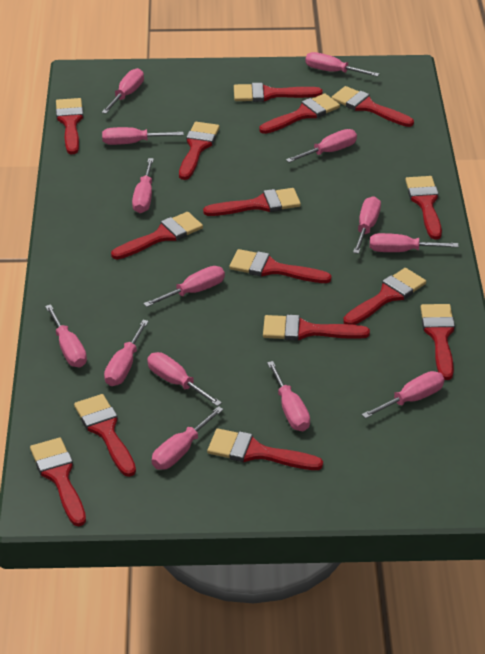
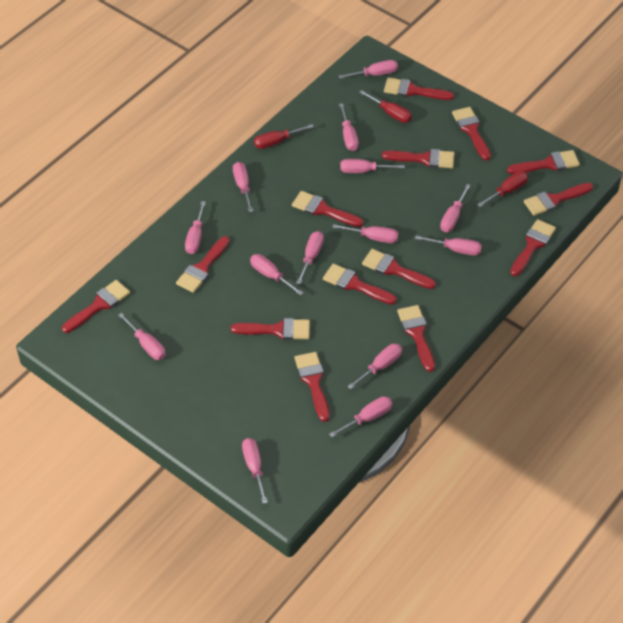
red brush: 15 -> 14
red screwdriver: 0 -> 3

